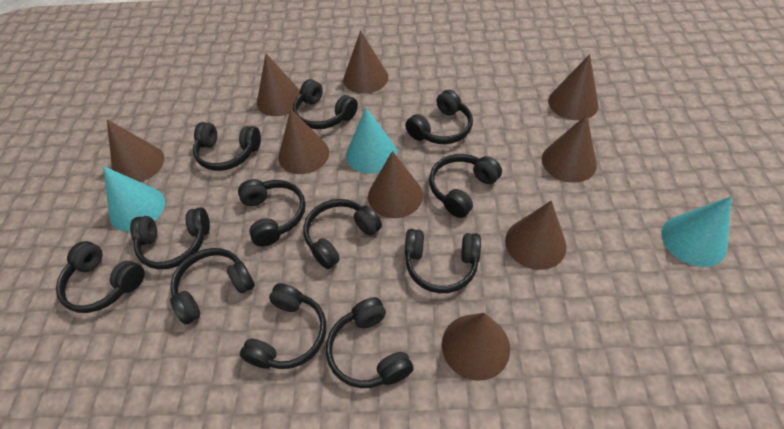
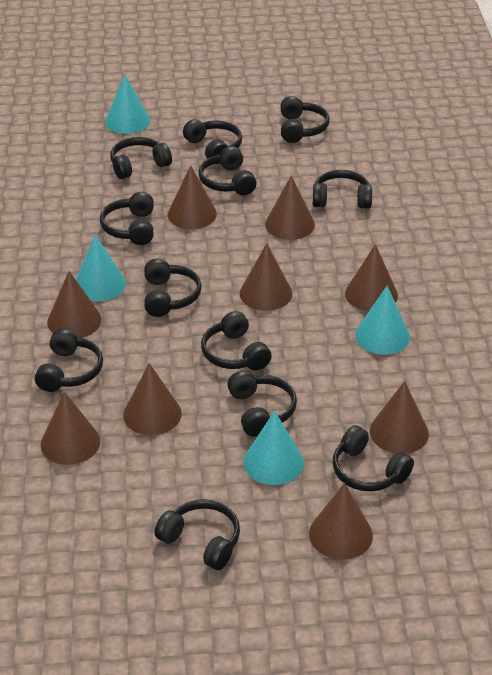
turquoise cone: 3 -> 4

